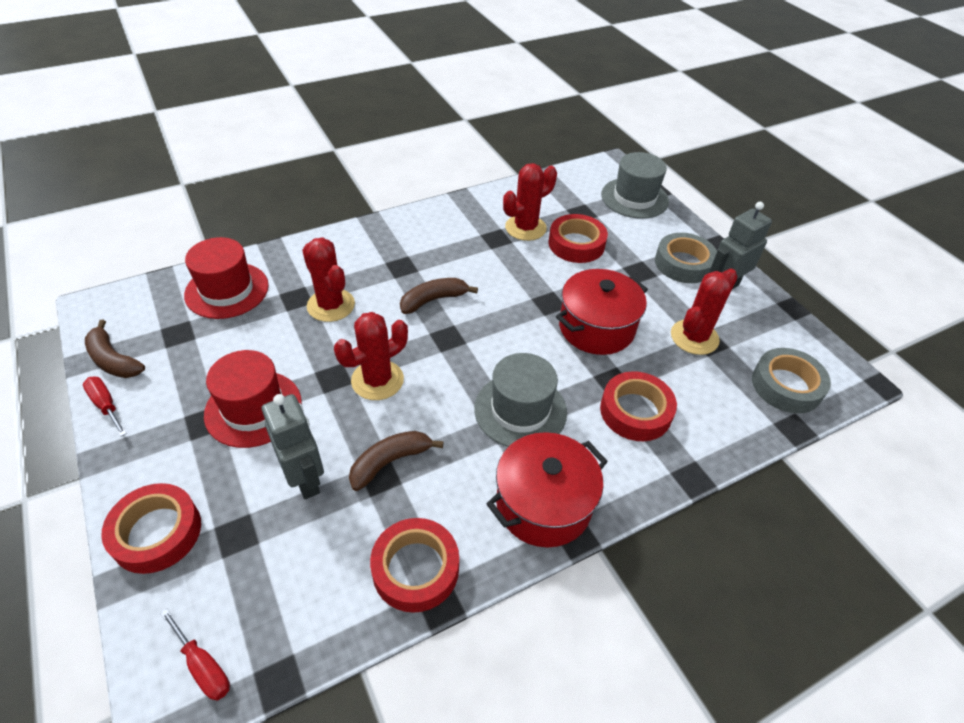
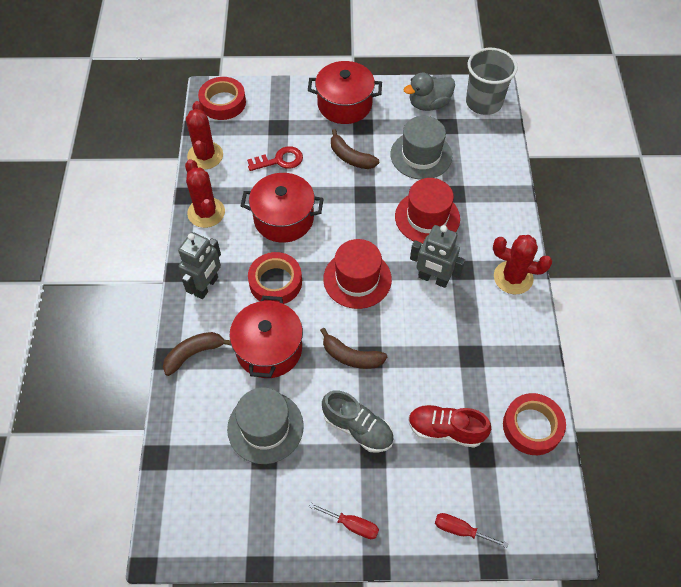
grey cup: 0 -> 1
grey duck: 0 -> 1
grey shoe: 0 -> 1
grey tape: 2 -> 0
red cactus: 4 -> 3
red key: 0 -> 1
red pot: 2 -> 3
red shoe: 0 -> 1
red tape: 4 -> 3

